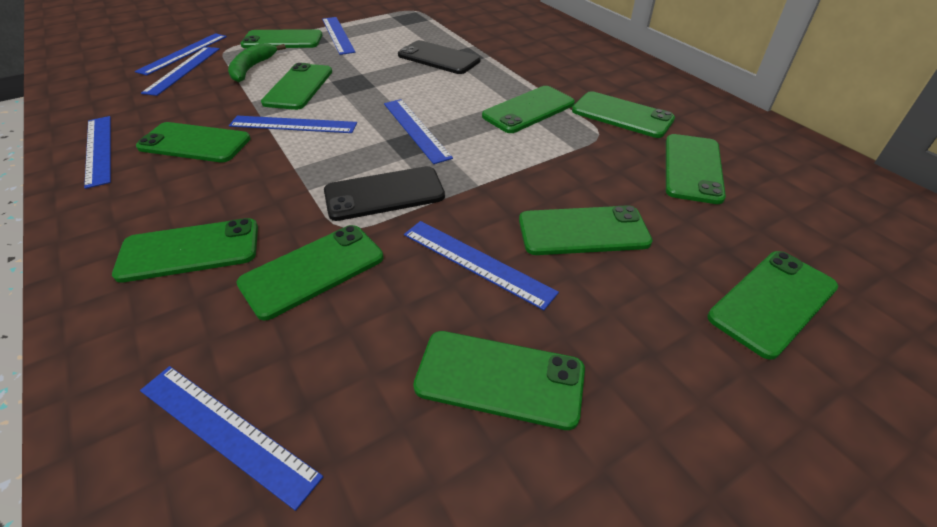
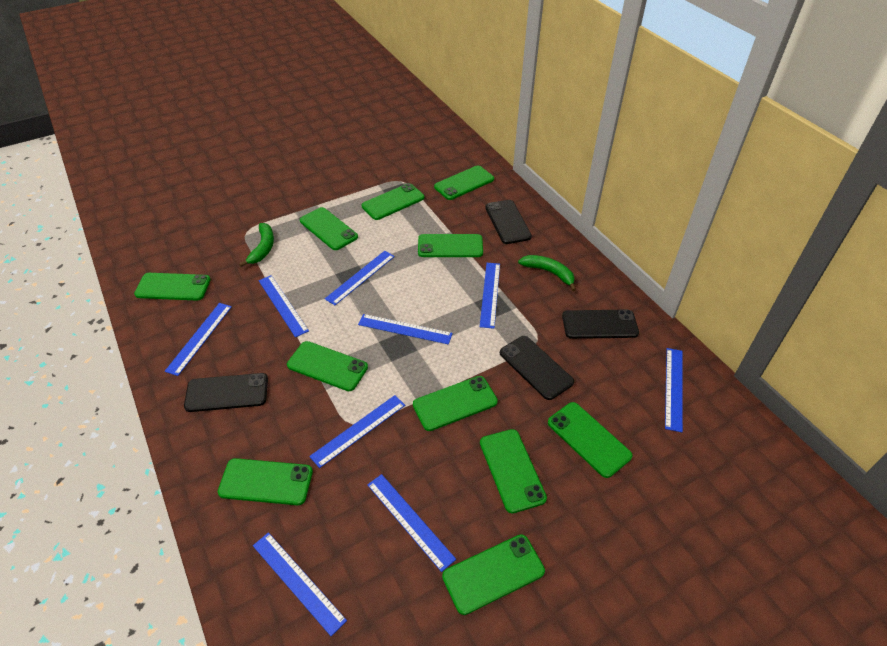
black phone: 2 -> 4
blue ruler: 8 -> 9
green banana: 1 -> 2

